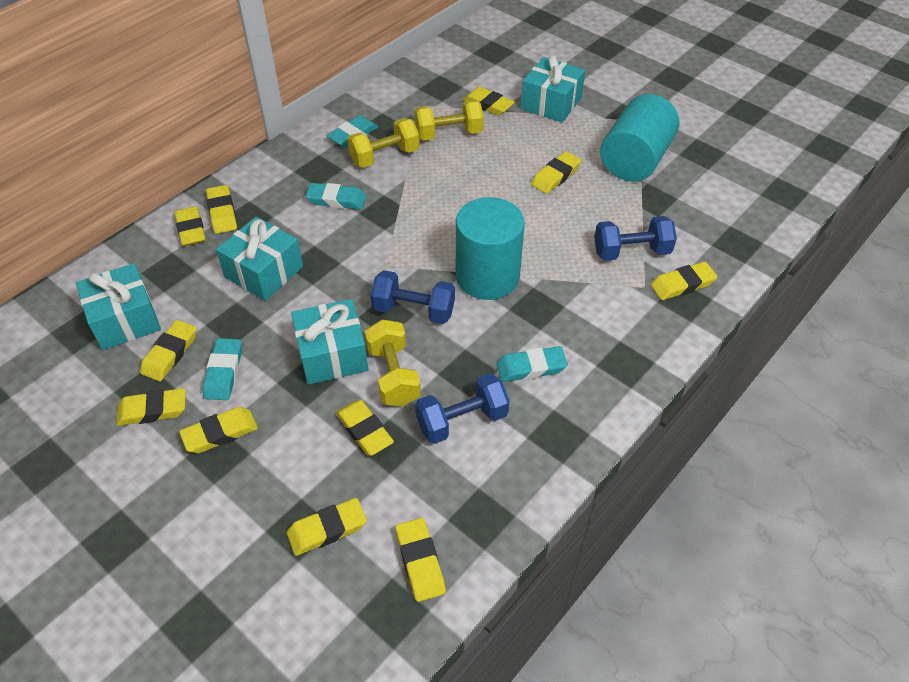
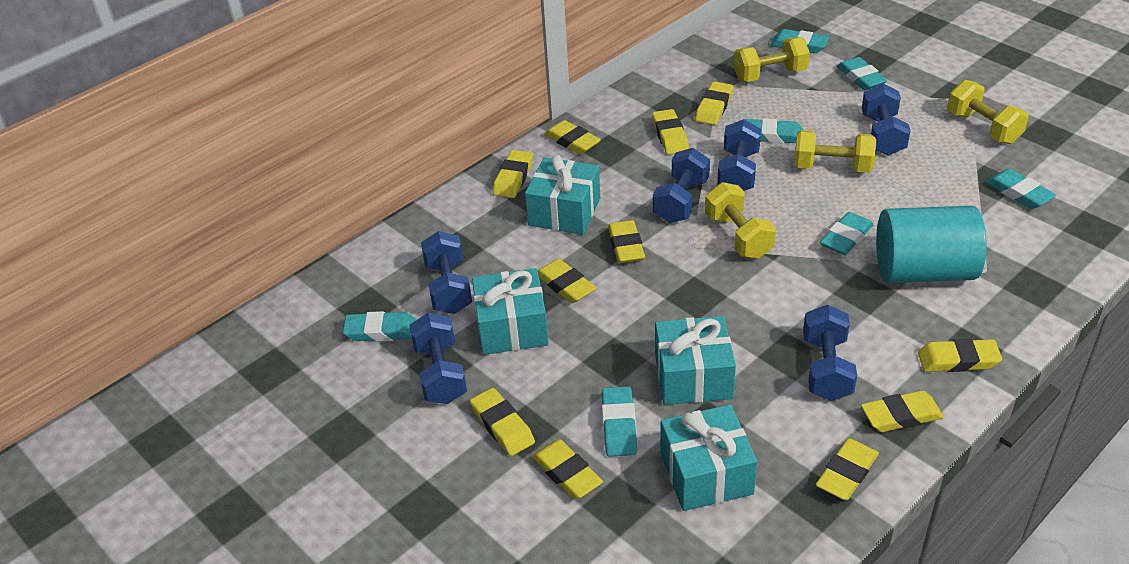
blue dumbbell: 3 -> 6
turquoise cylinder: 2 -> 1
turquoise eraser: 4 -> 7
yellow dumbbell: 3 -> 4

